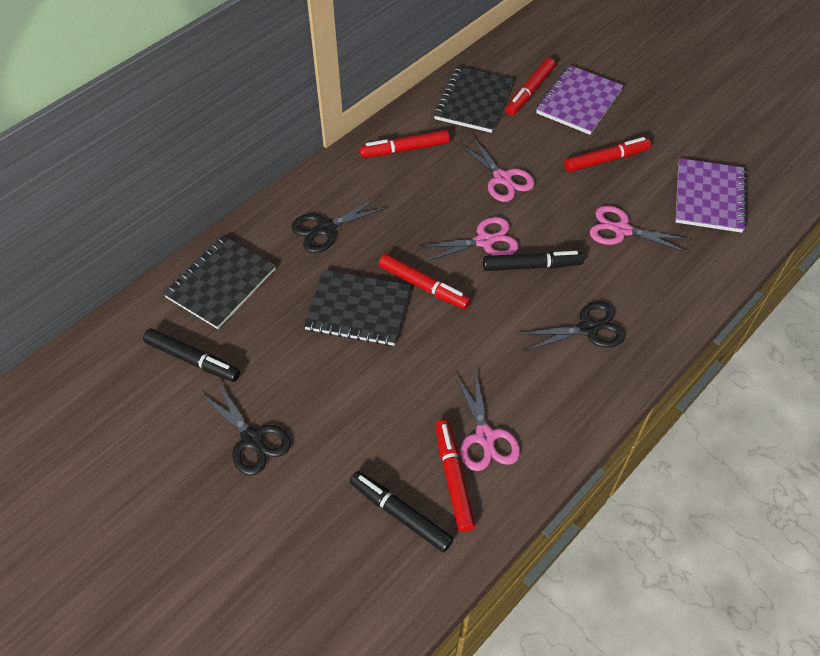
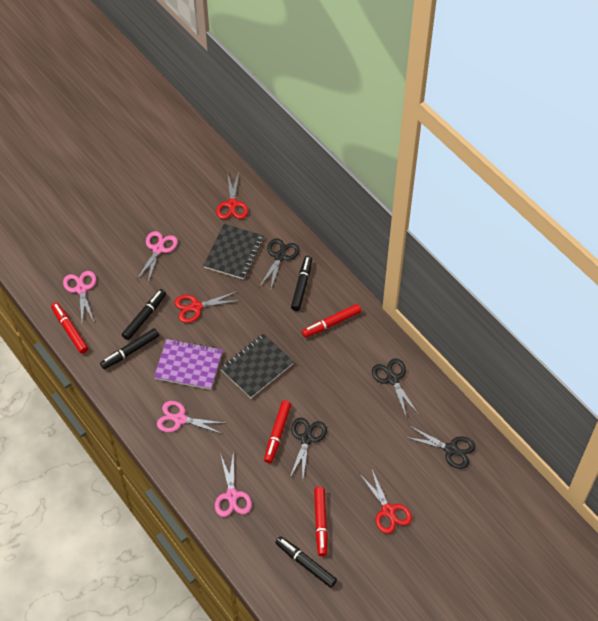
black marker: 3 -> 4
black notebook: 3 -> 2
black scissors: 3 -> 4
purple notebook: 2 -> 1
red marker: 5 -> 4
red scissors: 0 -> 3

